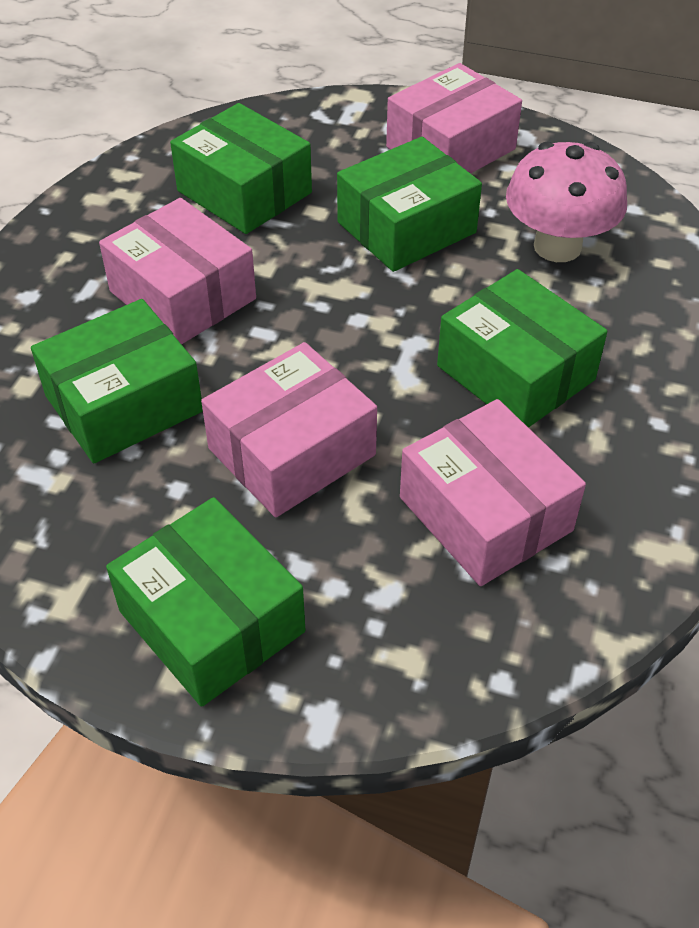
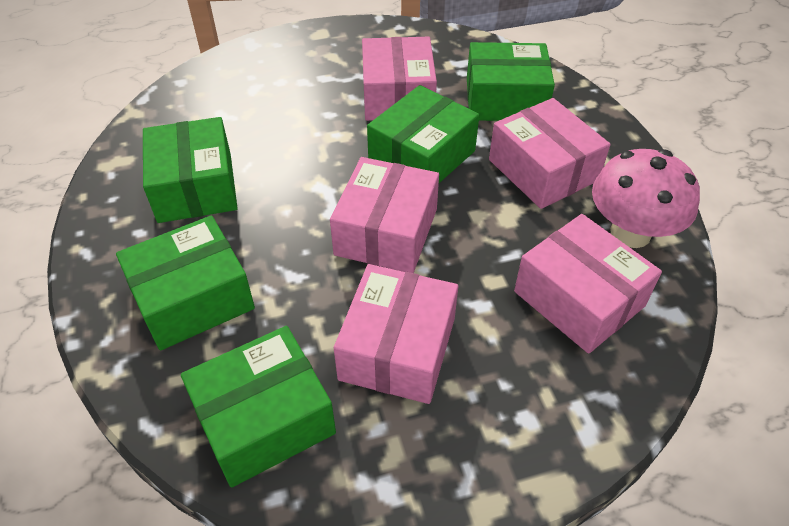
pink box: 4 -> 5

